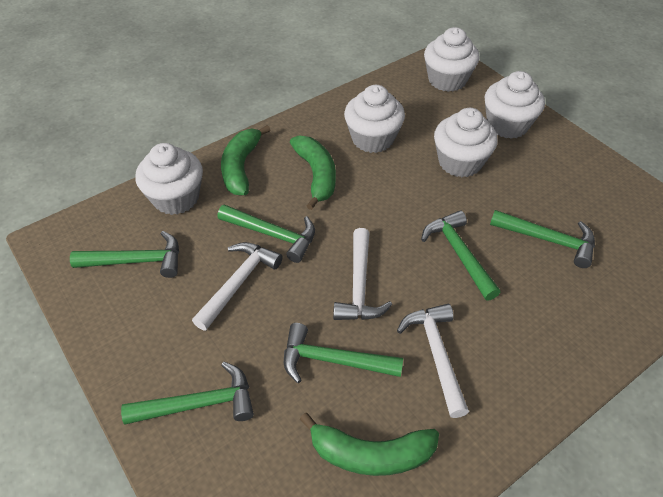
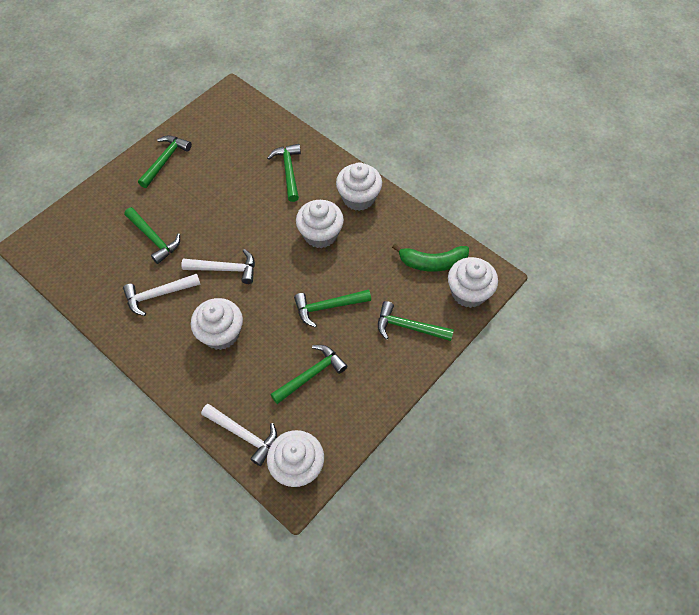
green banana: 3 -> 1

